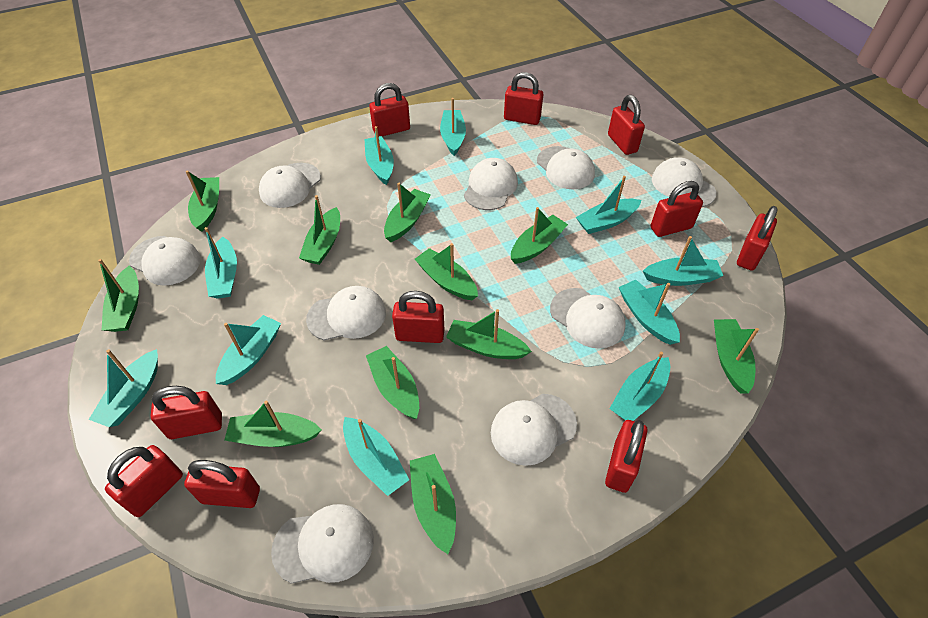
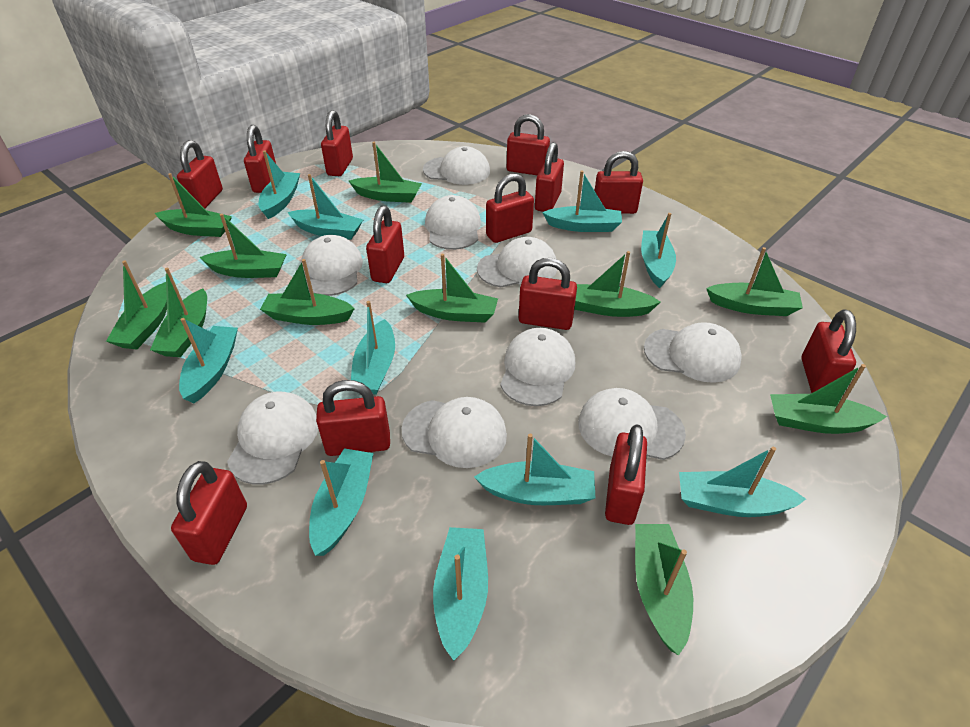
red padlock: 10 -> 13

